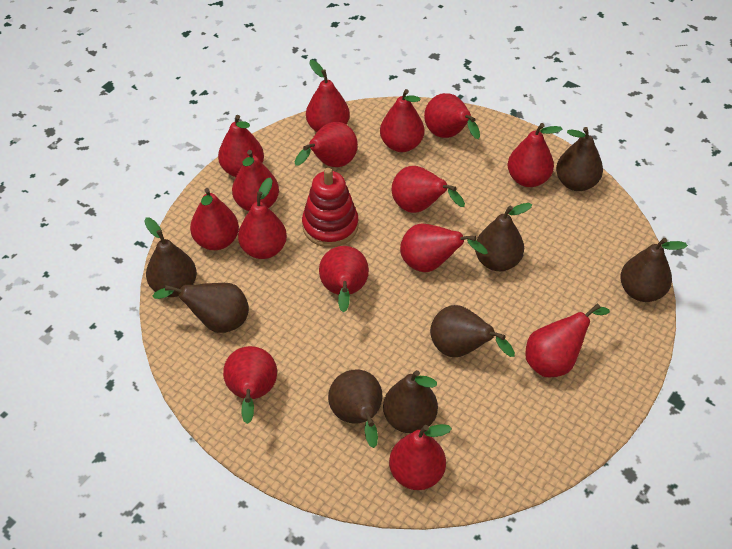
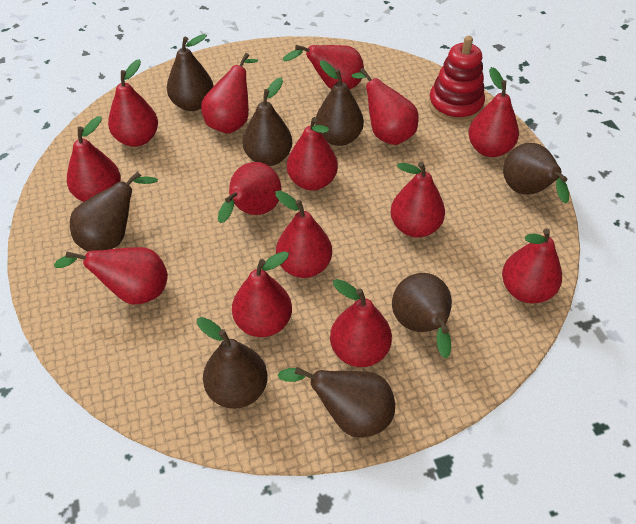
red pear: 15 -> 14

